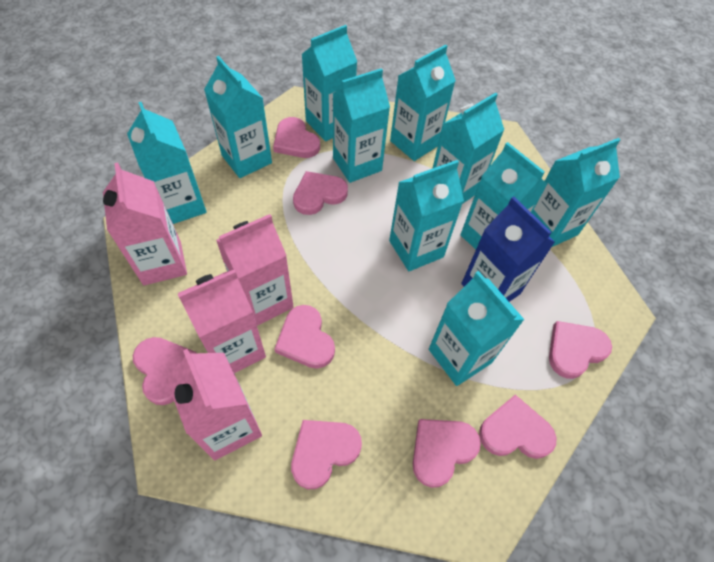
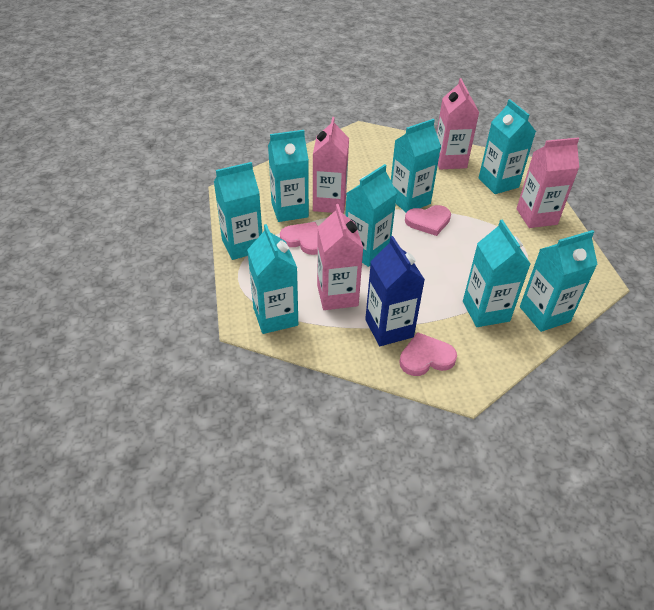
pink heart: 8 -> 3
turquoise carton: 10 -> 8

